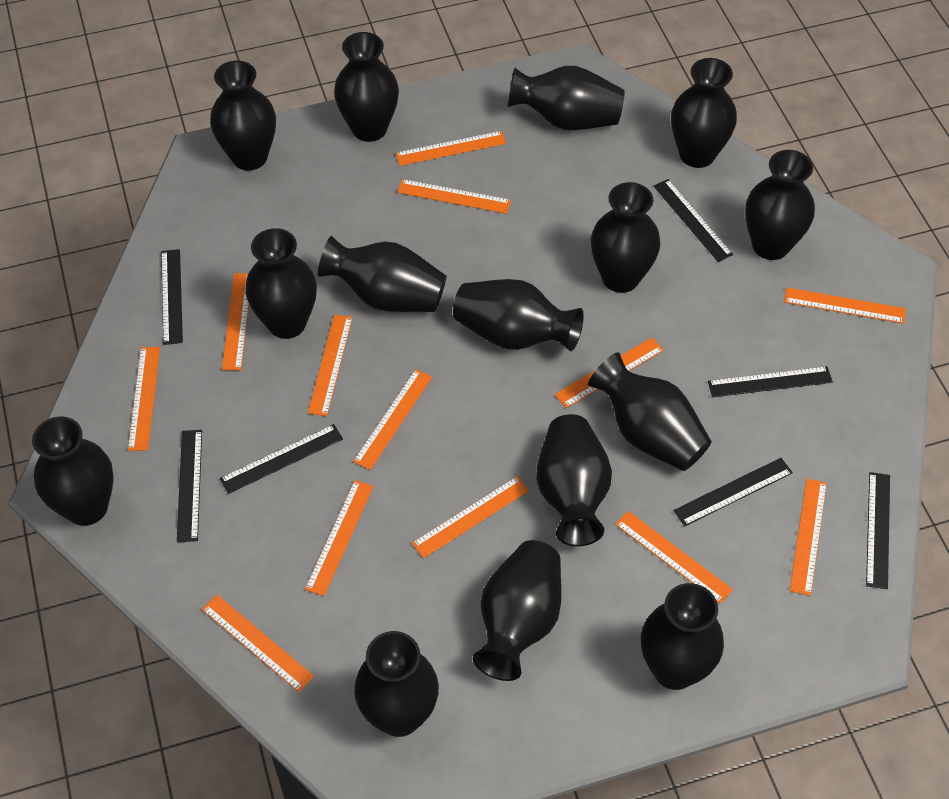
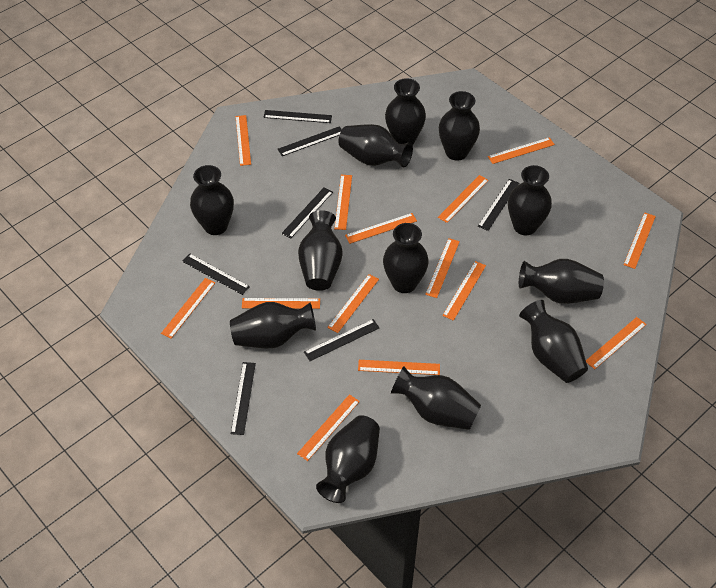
black vase: 15 -> 12
orange ruler: 13 -> 14

